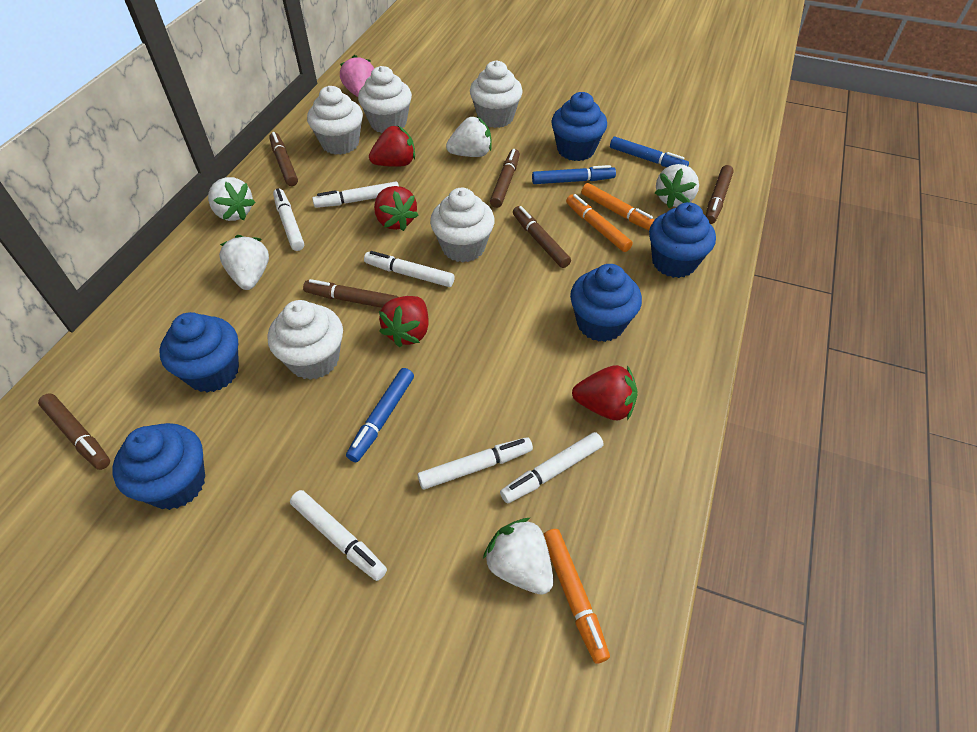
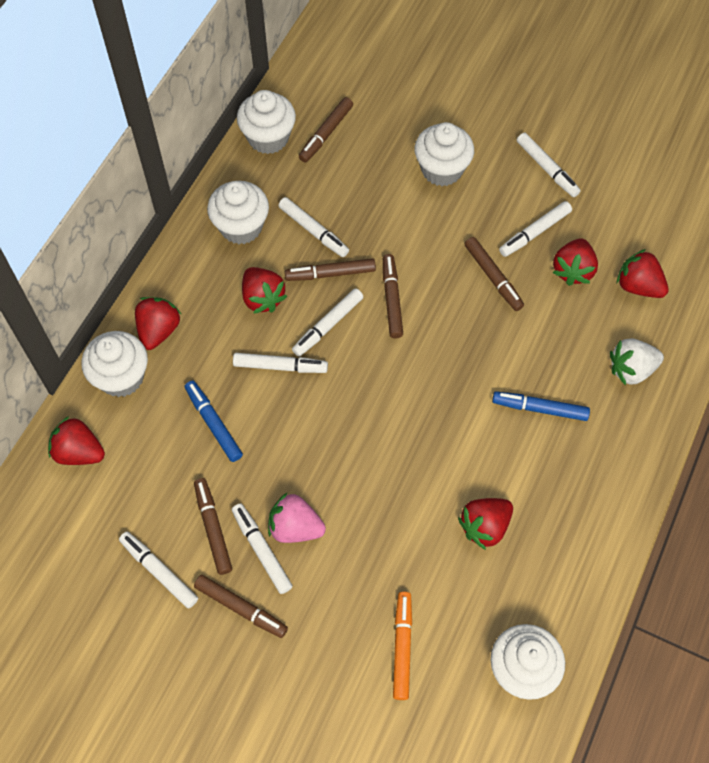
blue cupcake: 5 -> 0
blue marker: 3 -> 2
orange marker: 3 -> 1
red strawberry: 4 -> 6
white marker: 6 -> 7
white strawberry: 5 -> 1

